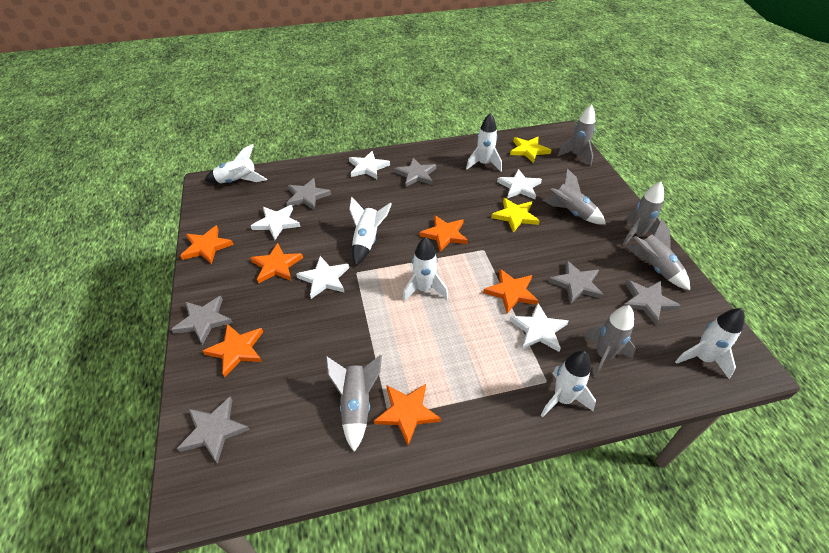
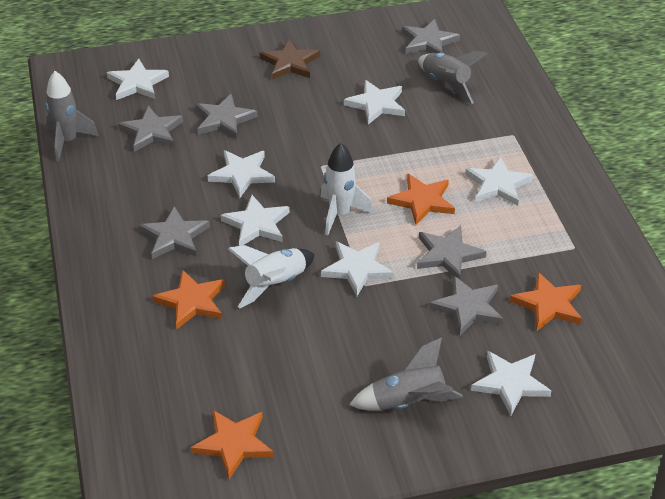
brown star: 0 -> 1
grey rocket: 6 -> 3
orange star: 6 -> 4
white rocket: 6 -> 2
white star: 5 -> 7
yellow star: 2 -> 0

